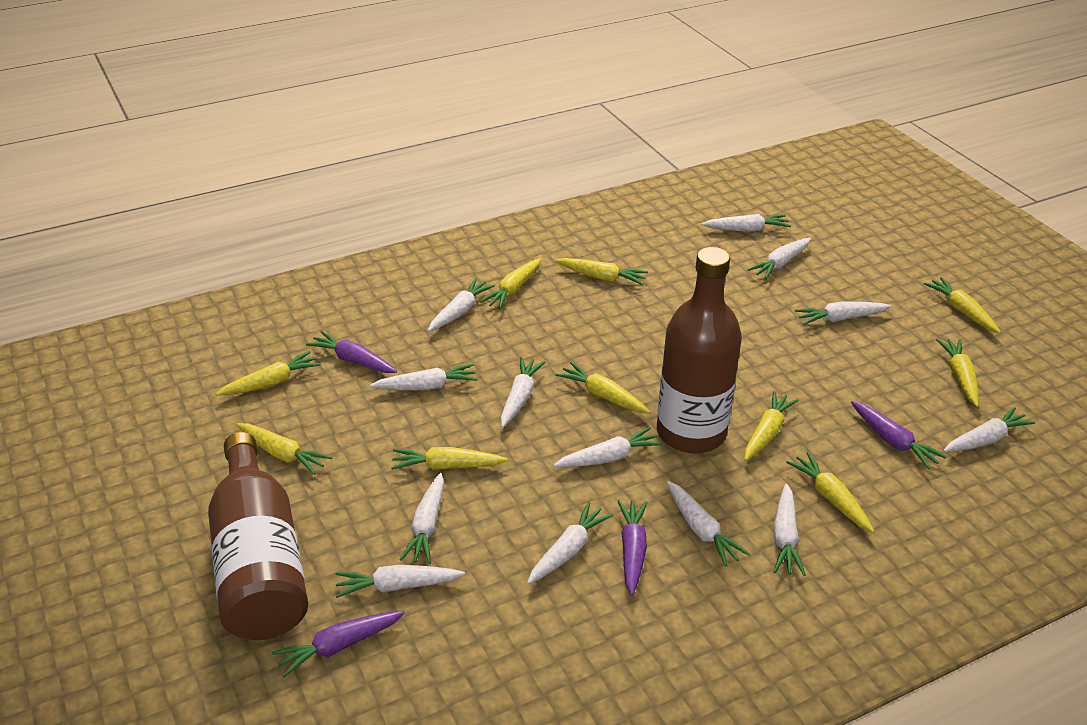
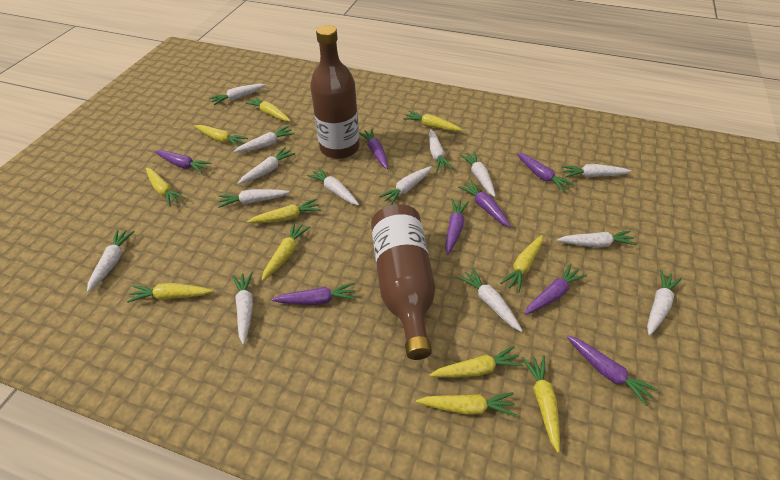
purple carrot: 4 -> 8
white carrot: 13 -> 14
yellow carrot: 10 -> 11

